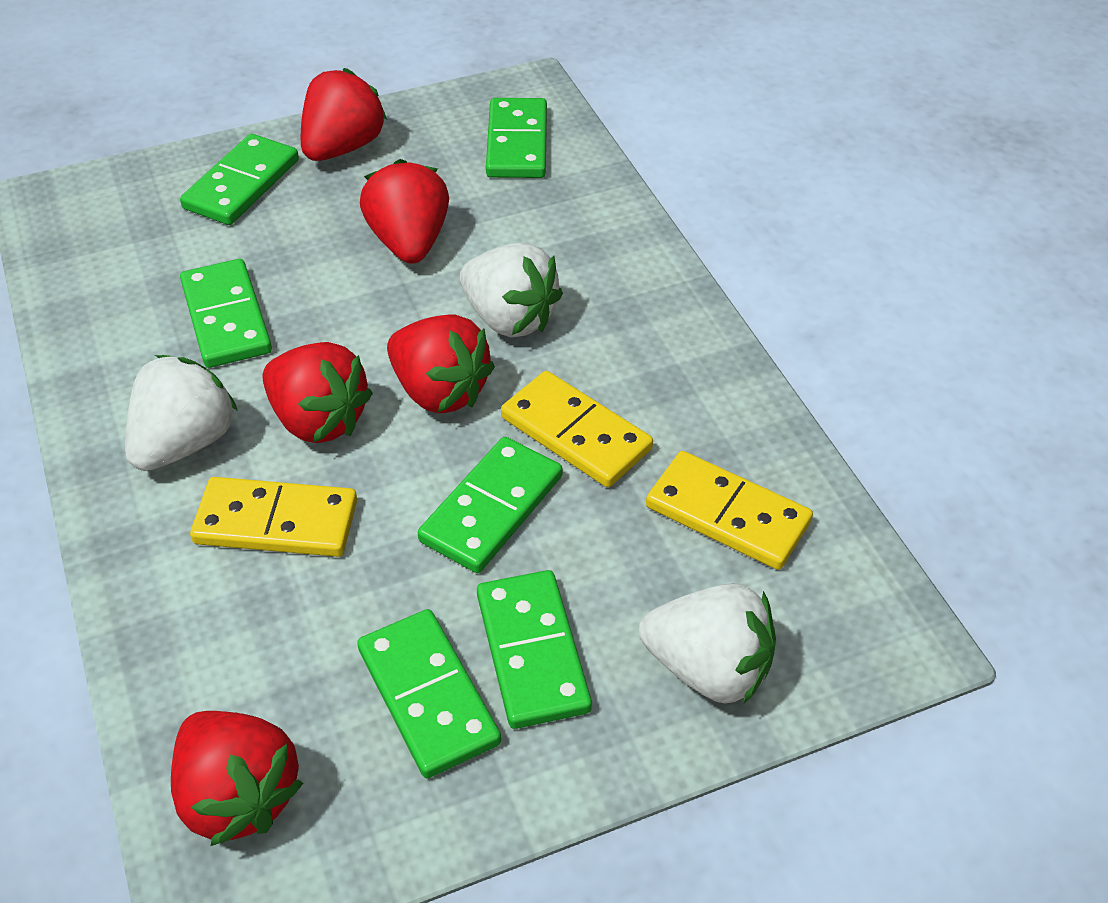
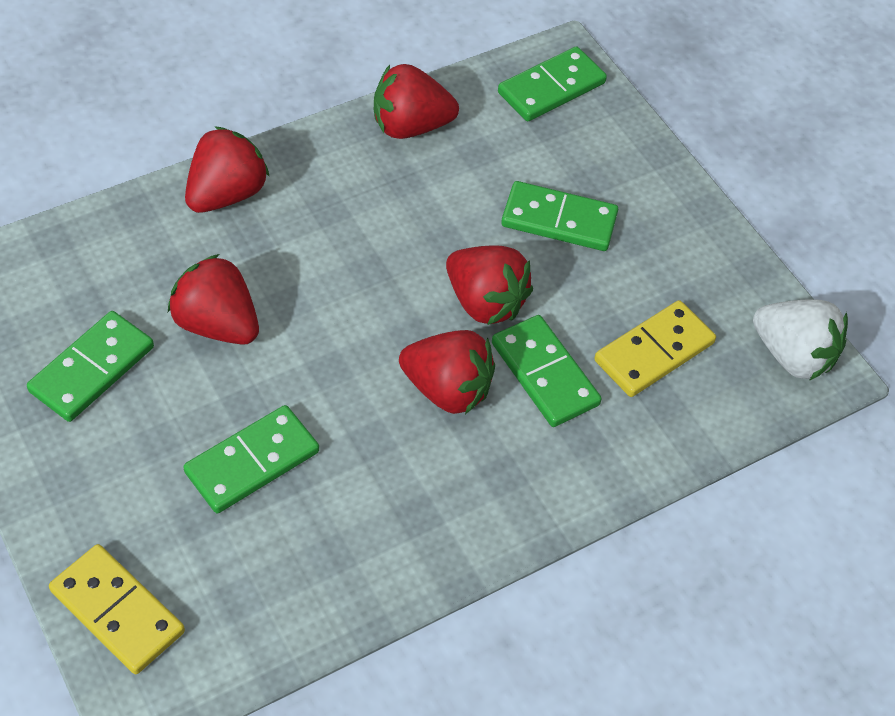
green domino: 6 -> 5
white strawberry: 3 -> 1
yellow domino: 3 -> 2

